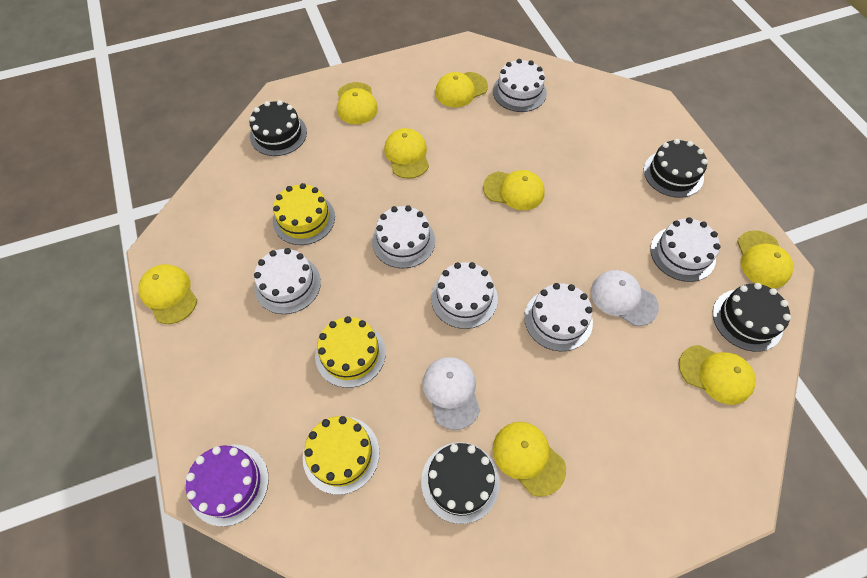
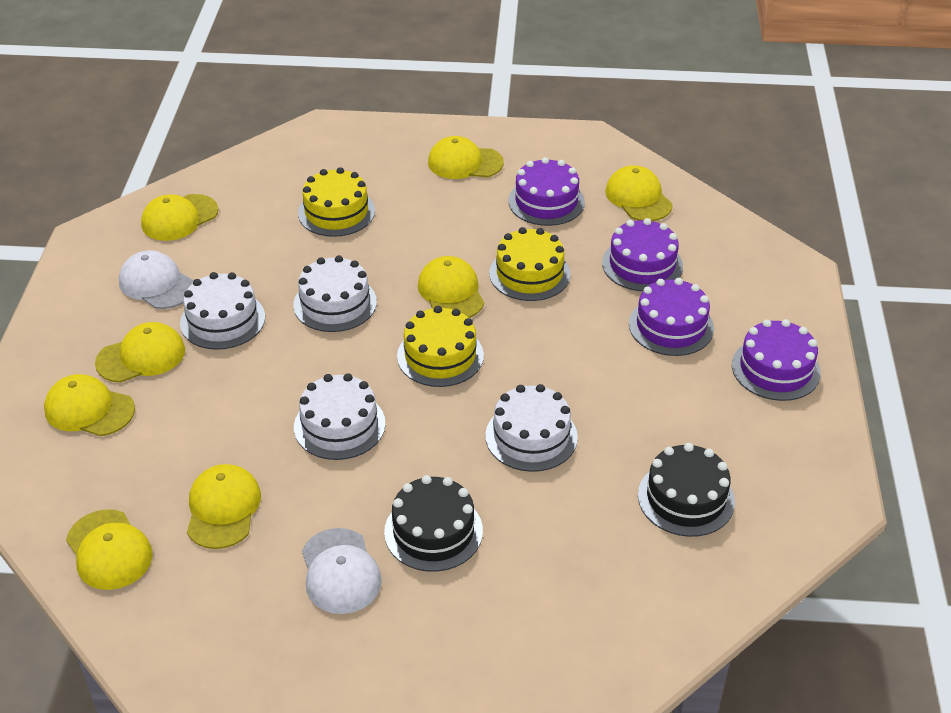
black cake: 4 -> 2
purple cake: 1 -> 4
white cake: 6 -> 4

